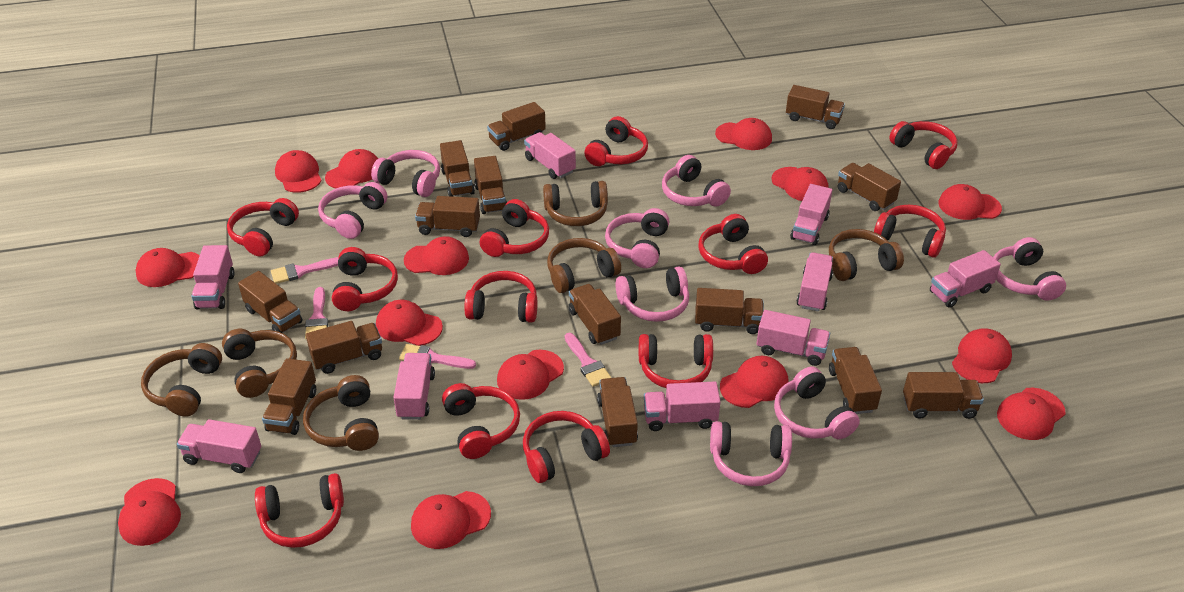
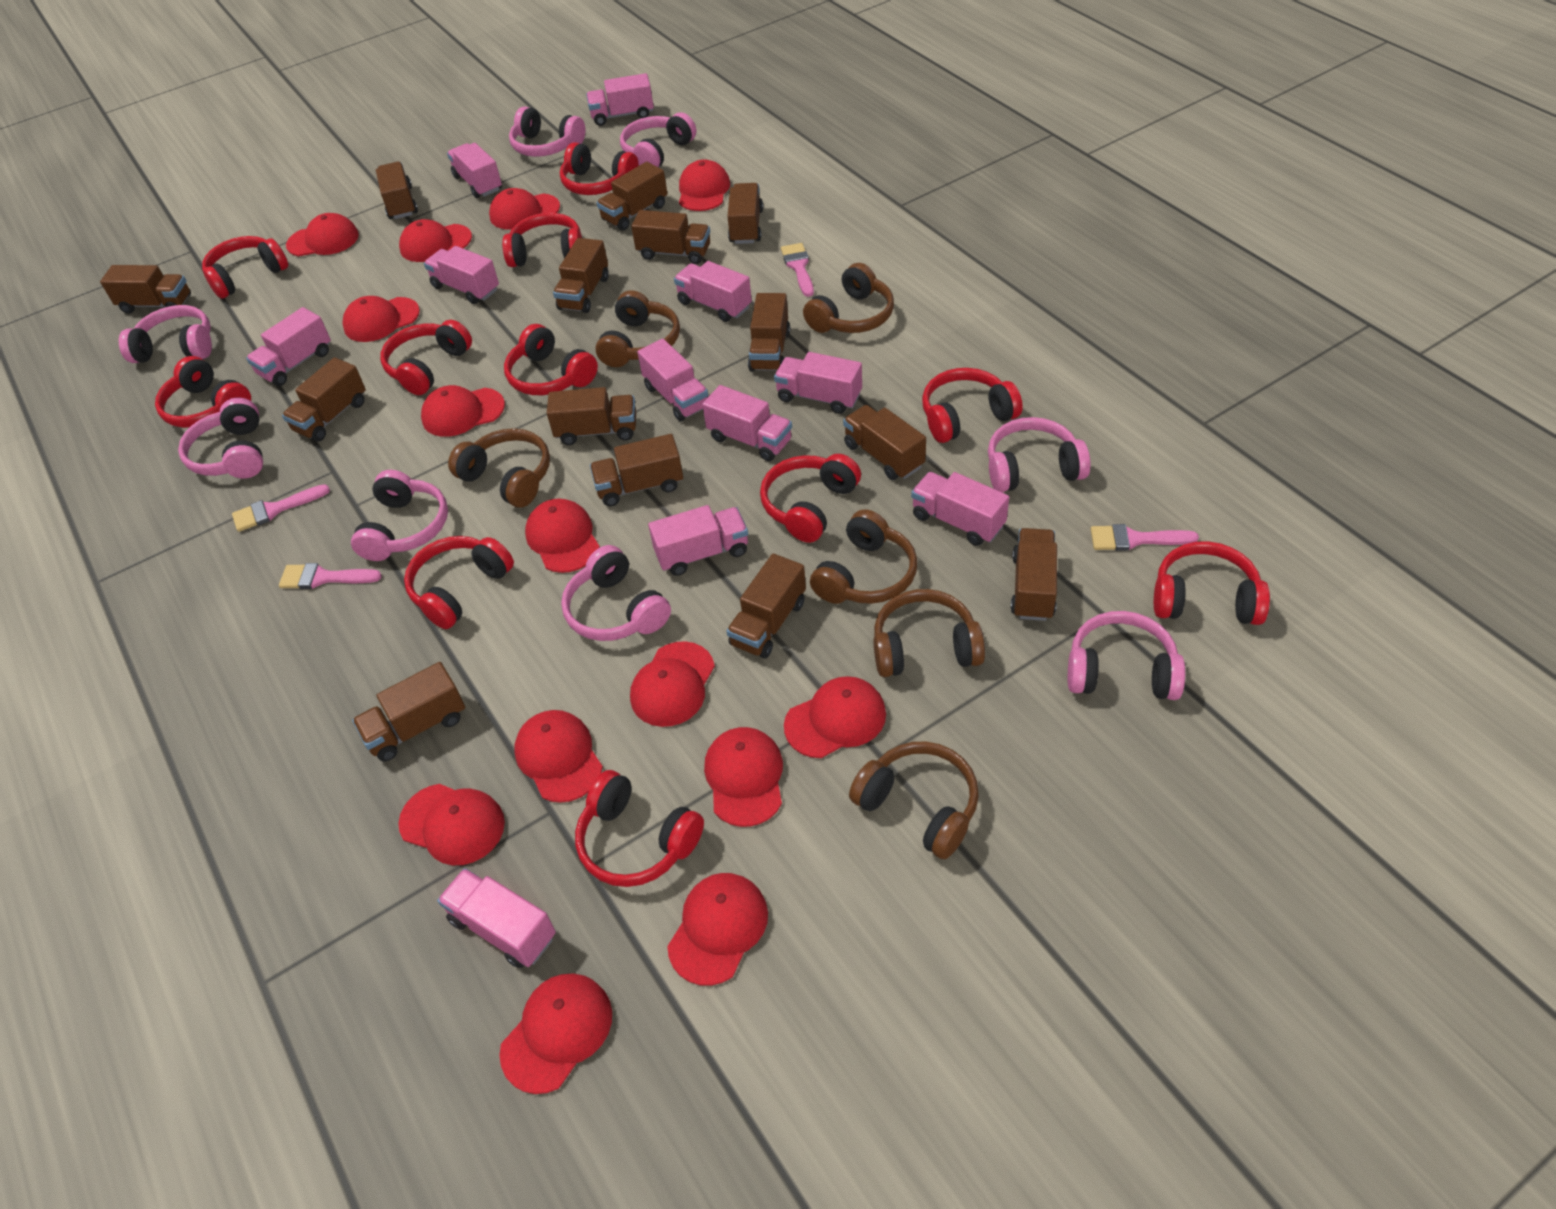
pink truck: 9 -> 11
red headphones: 12 -> 11

